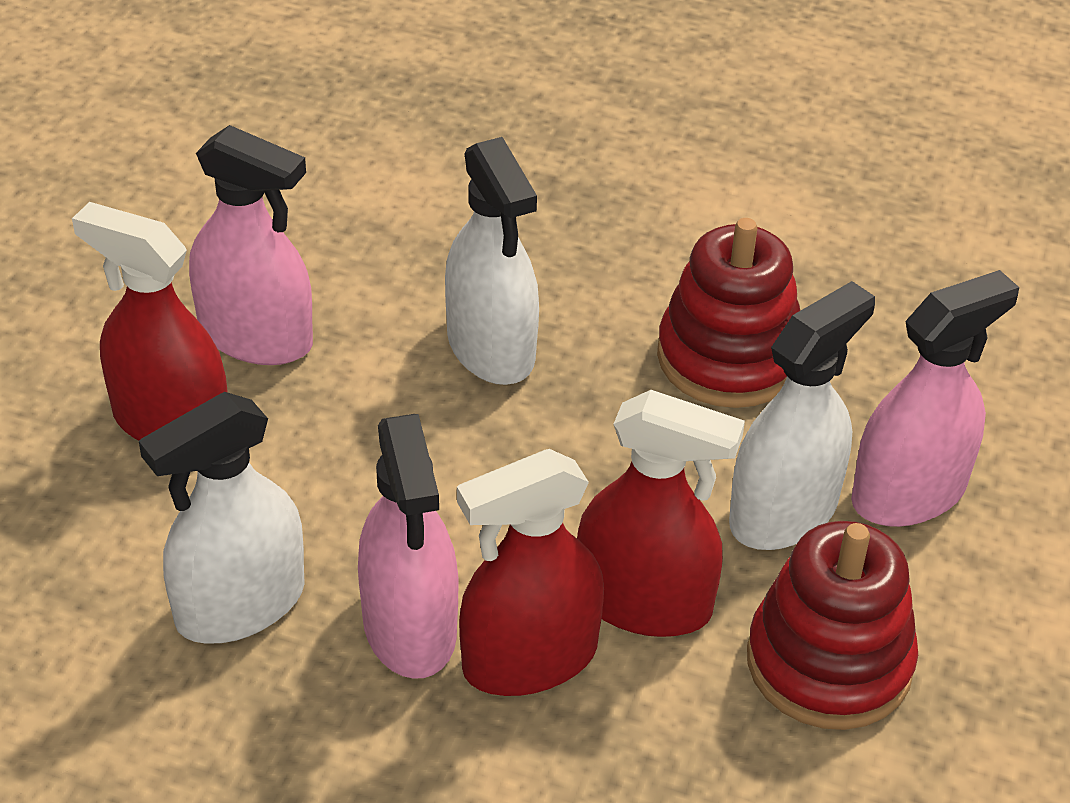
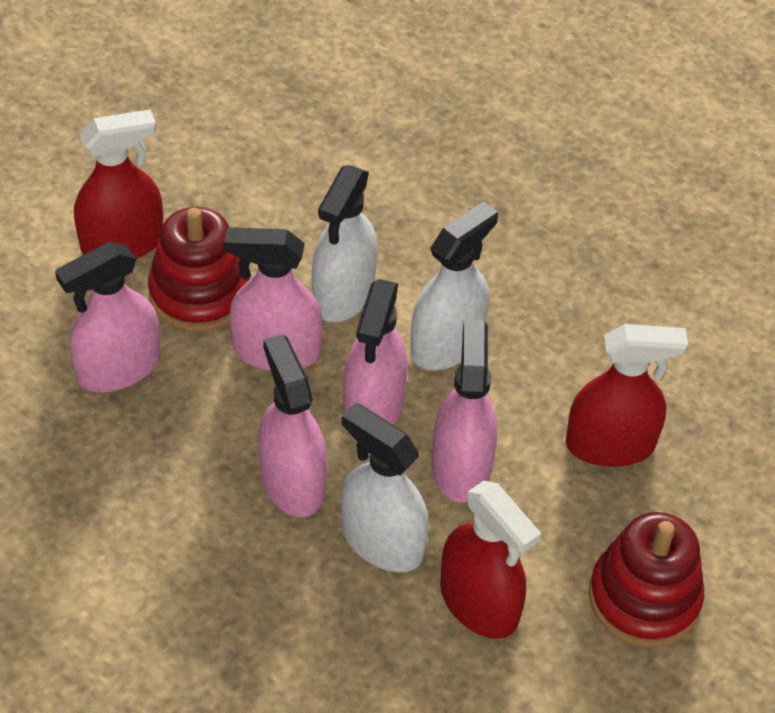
pink spray bottle: 3 -> 5

